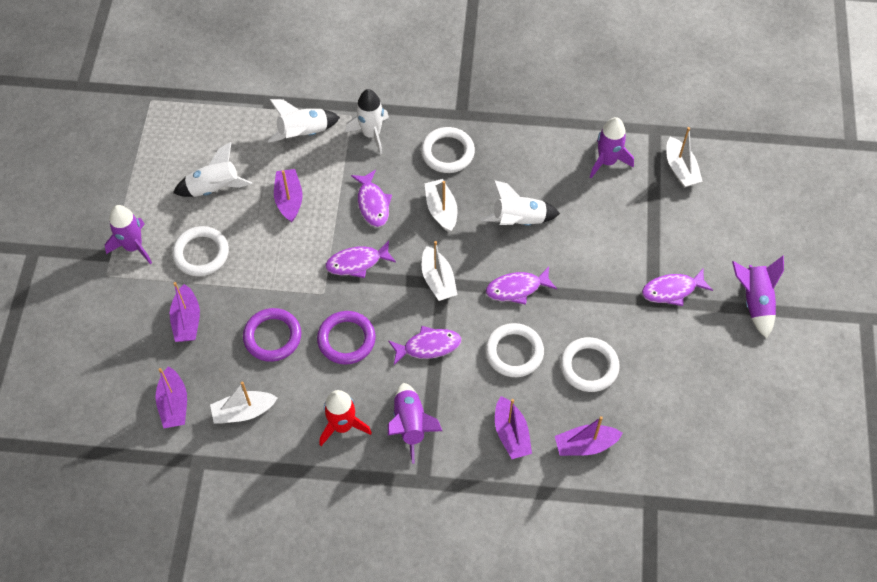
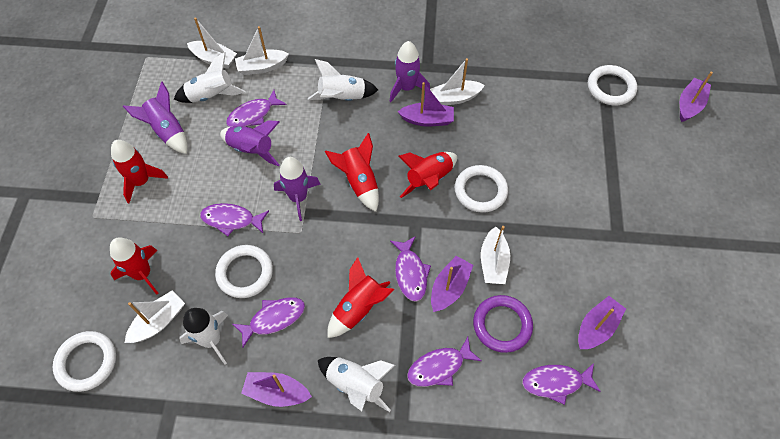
purple fish: 5 -> 6
purple ring: 2 -> 1
red rocket: 1 -> 5
white boat: 4 -> 5

